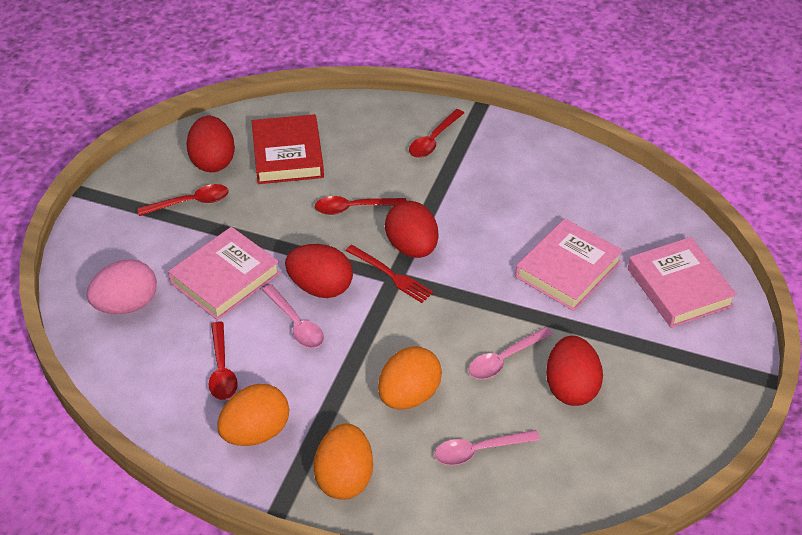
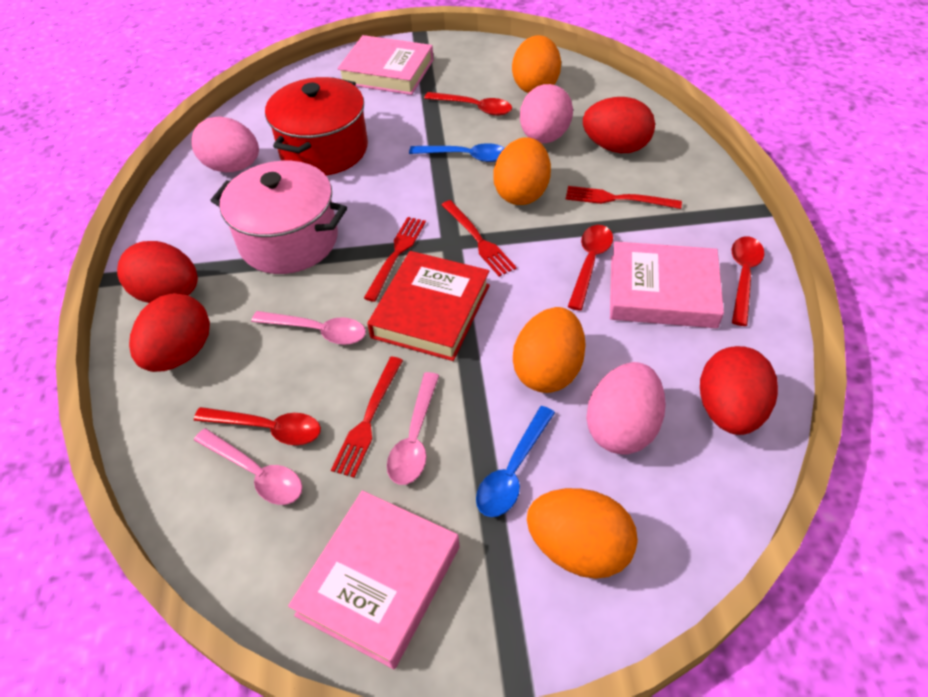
blue spoon: 0 -> 2
orange egg: 3 -> 4
pink egg: 1 -> 3
pink pot: 0 -> 1
red fork: 1 -> 4
red pot: 0 -> 1

